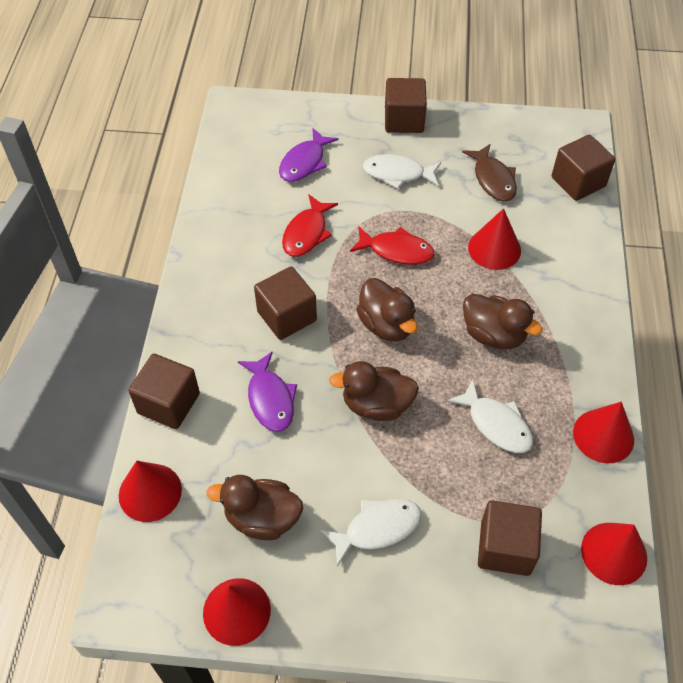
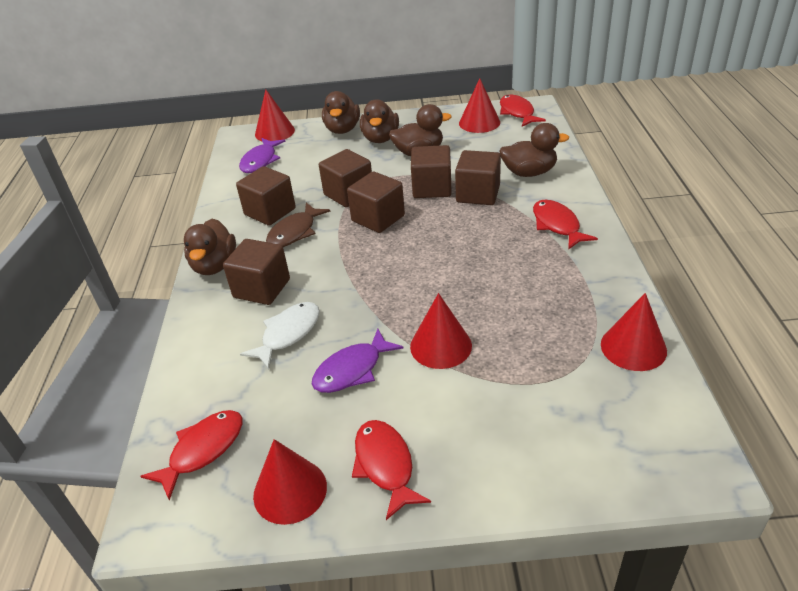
brown cube: 5 -> 6
brown duck: 4 -> 5
red fish: 2 -> 4
white fish: 3 -> 1

